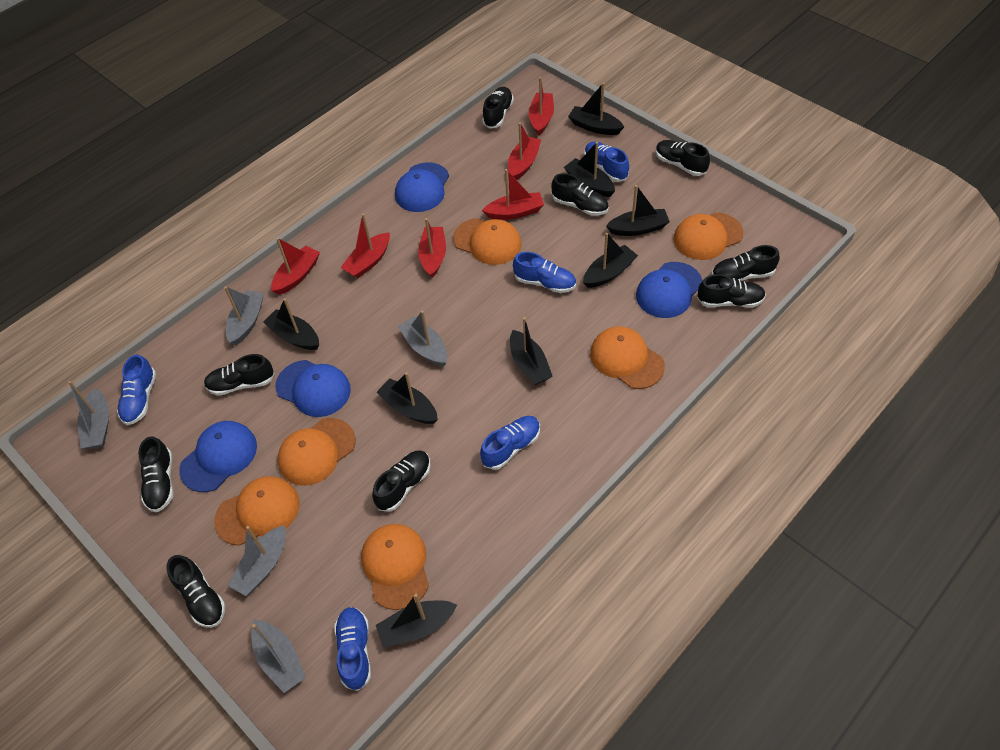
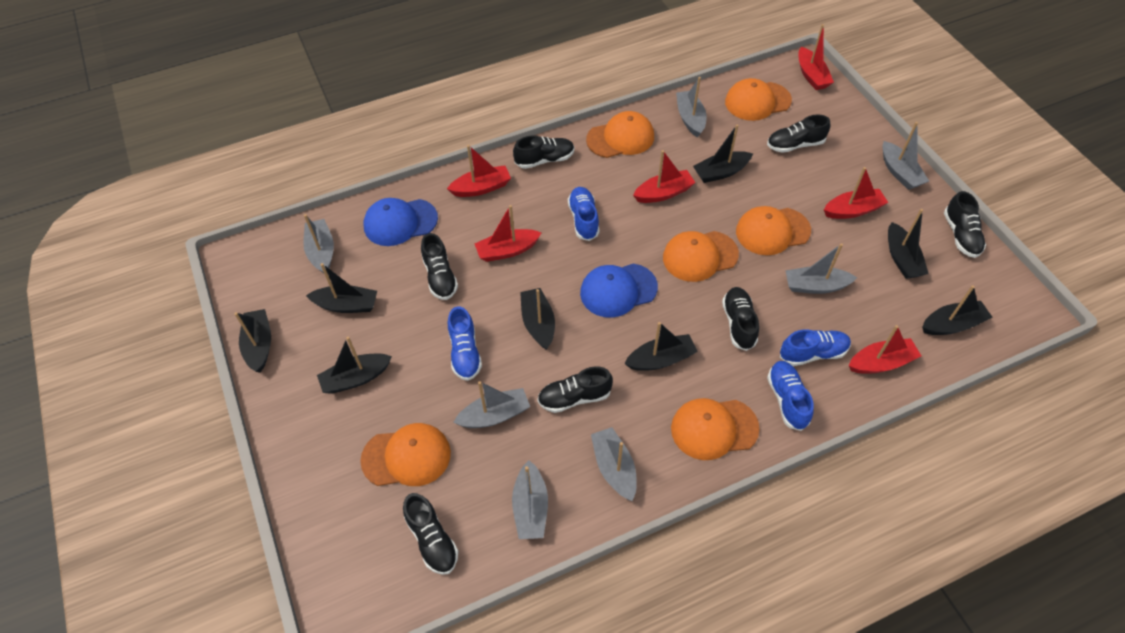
black shoe: 9 -> 7
blue cap: 4 -> 2
blue shoe: 5 -> 4
grey boat: 5 -> 7

